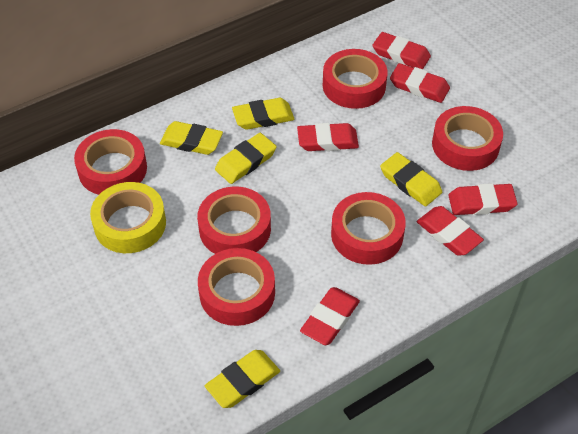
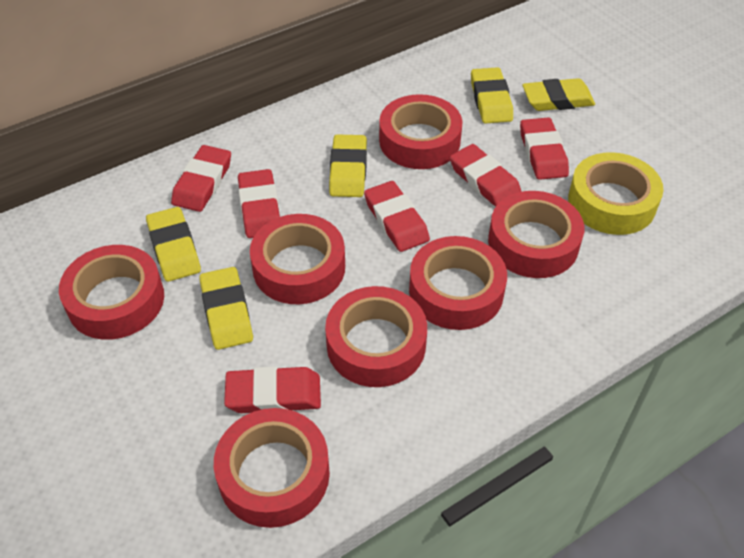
red tape: 6 -> 7

